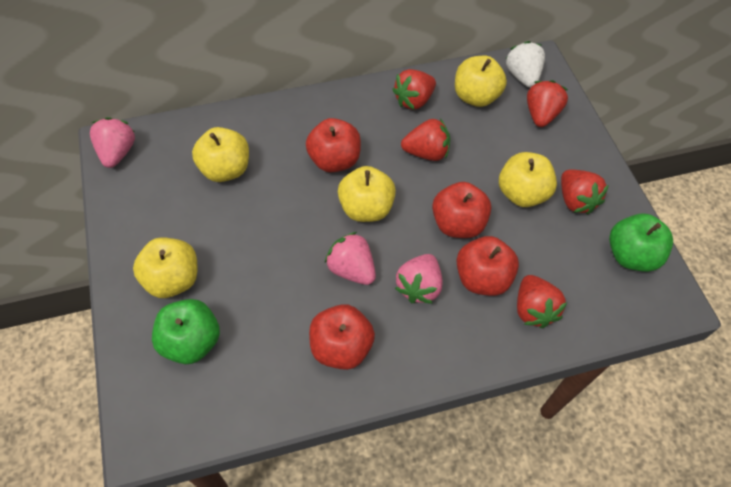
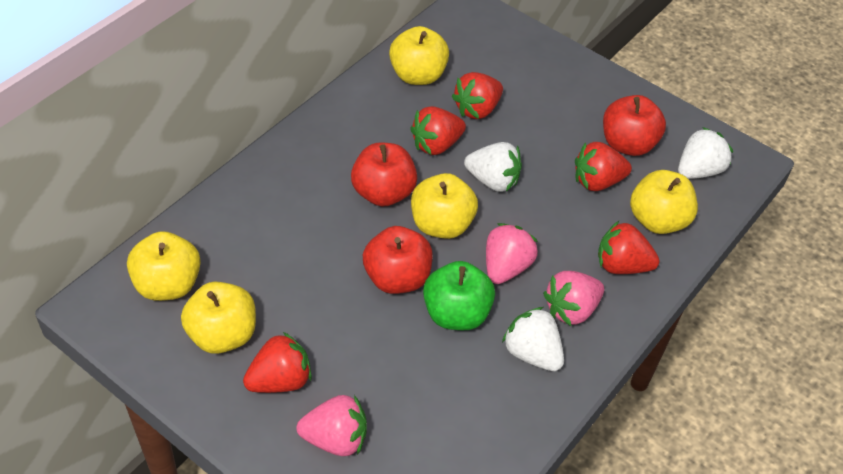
green apple: 2 -> 1
red apple: 4 -> 3
white strawberry: 1 -> 3

